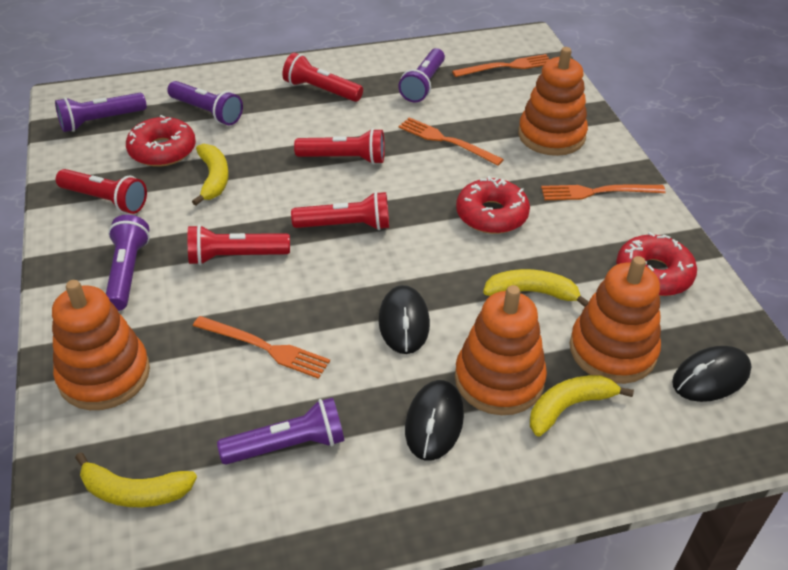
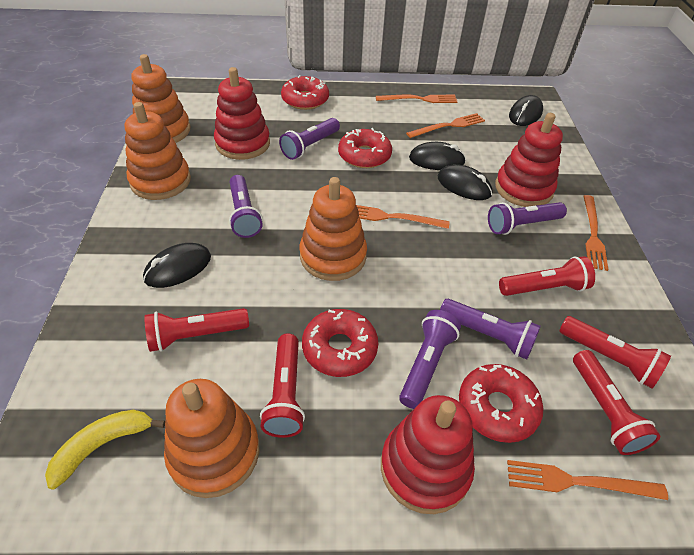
black mouse: 3 -> 4
orange fork: 4 -> 5
red donut: 3 -> 4
red stacking toy: 0 -> 3
yellow banana: 4 -> 1

